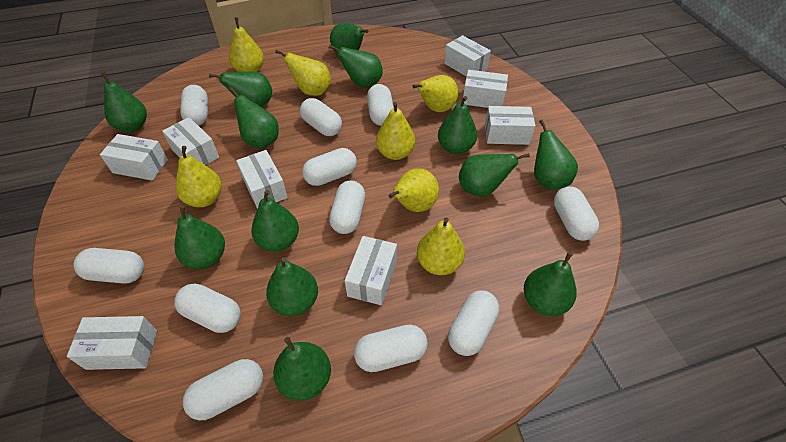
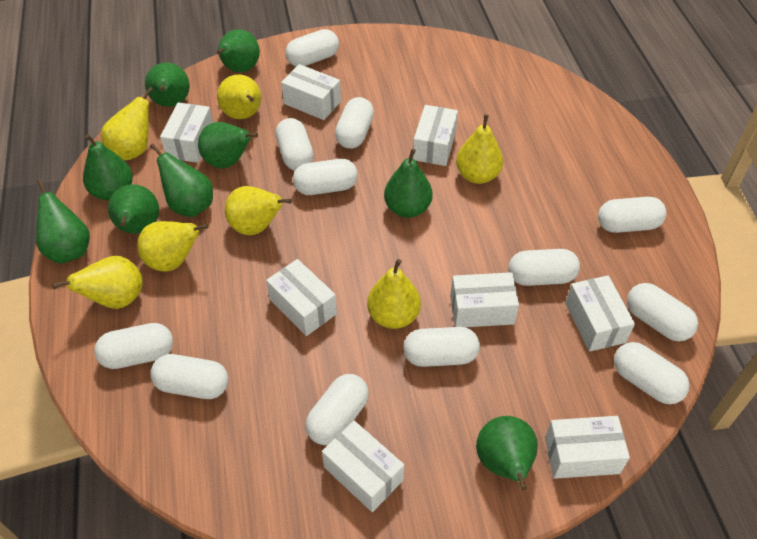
green pear: 13 -> 9
white capsule: 11 -> 12

